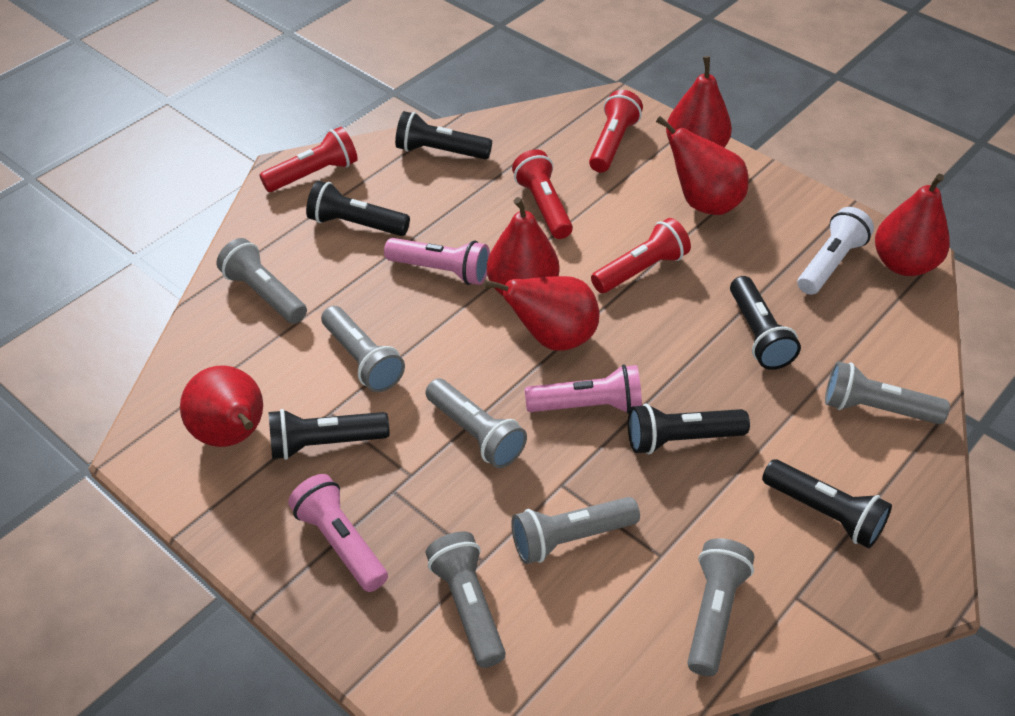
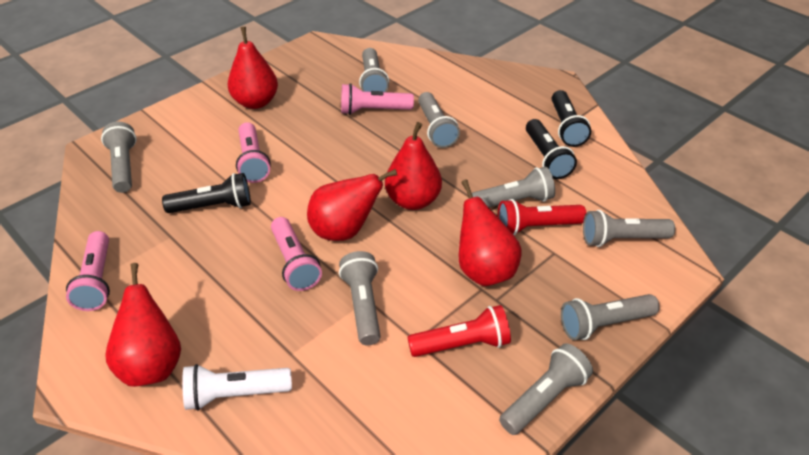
black flashlight: 6 -> 3
grey flashlight: 7 -> 8
pink flashlight: 3 -> 4
red flashlight: 4 -> 2
red pear: 6 -> 5

